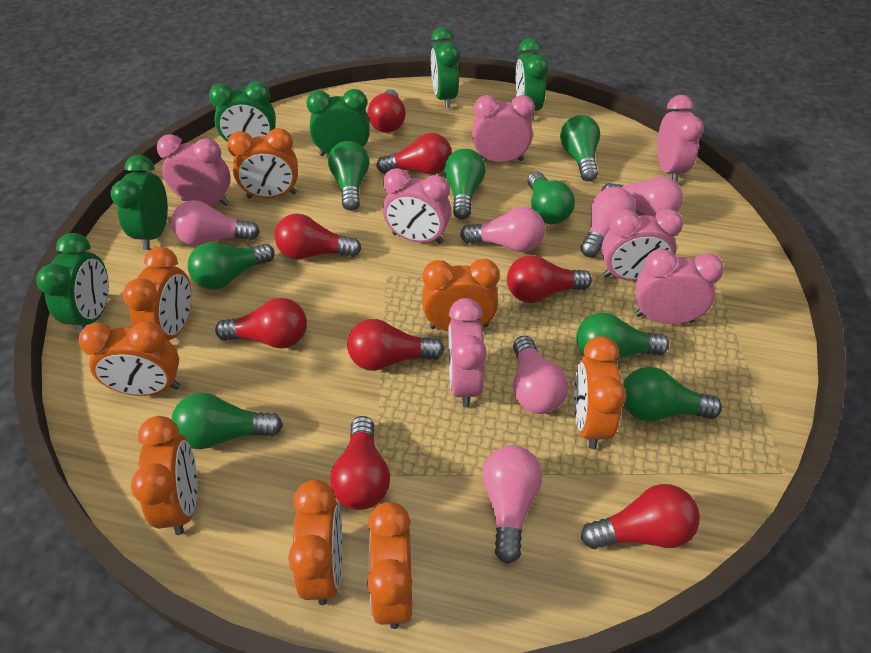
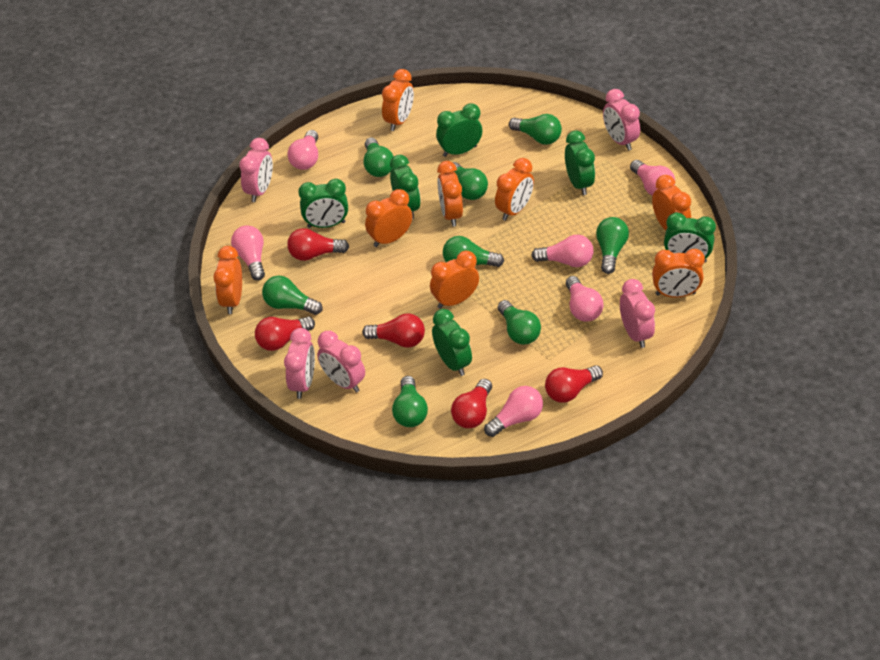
pink clock: 7 -> 5
red light bulb: 8 -> 5

